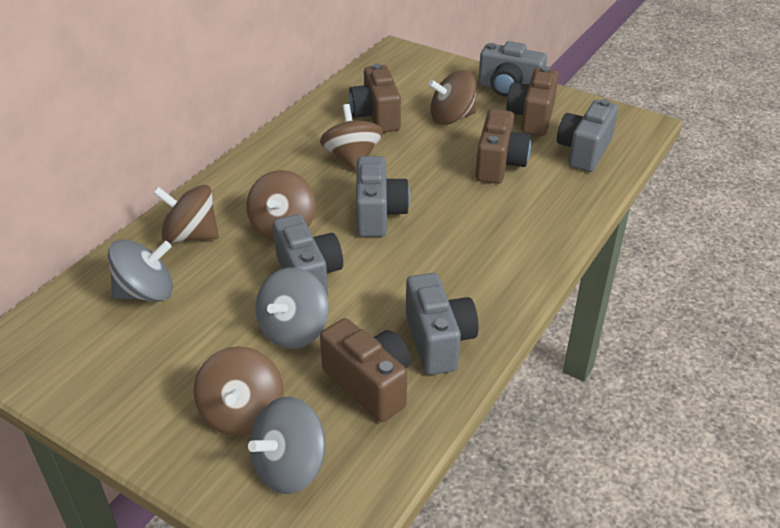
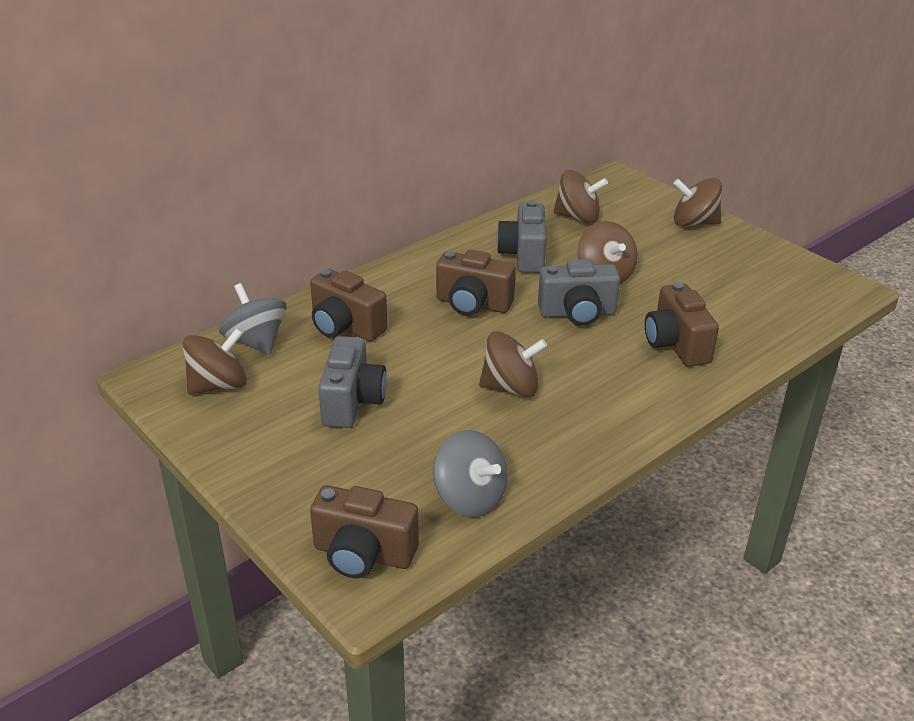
grey camera: 5 -> 3
grey spinning top: 3 -> 2

